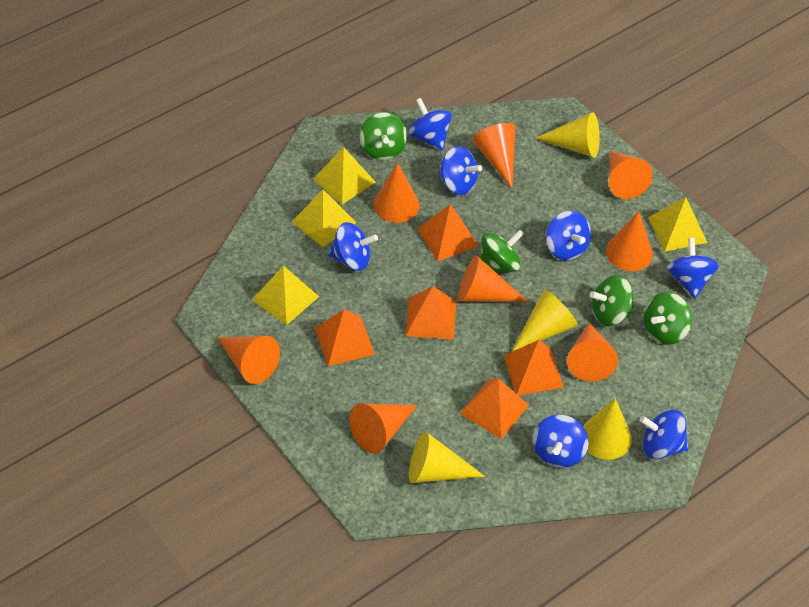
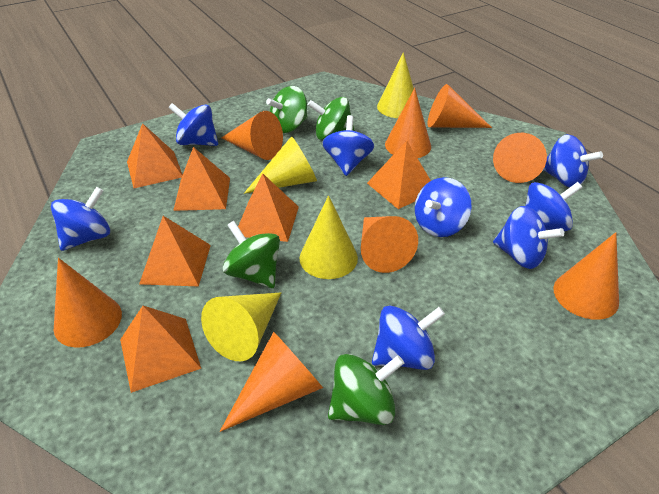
blue spinning top: 7 -> 8
orange pyramid: 5 -> 6
yellow pyramid: 4 -> 0

